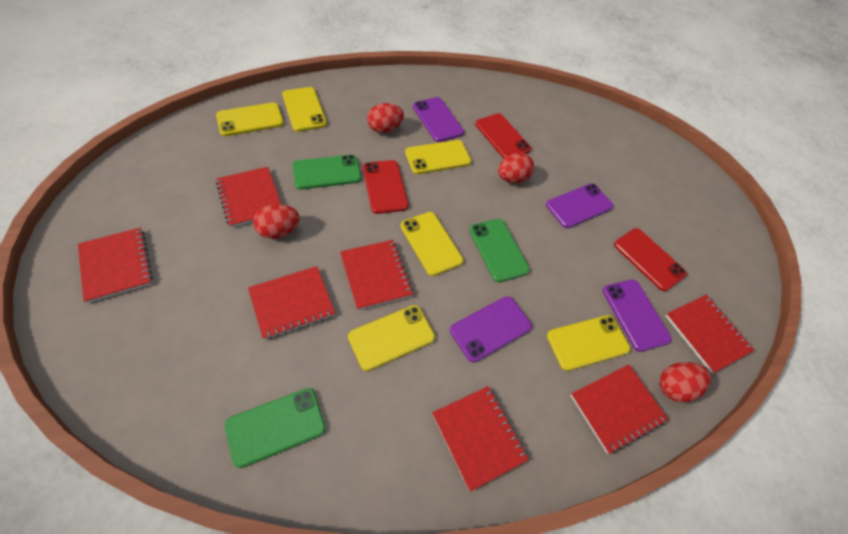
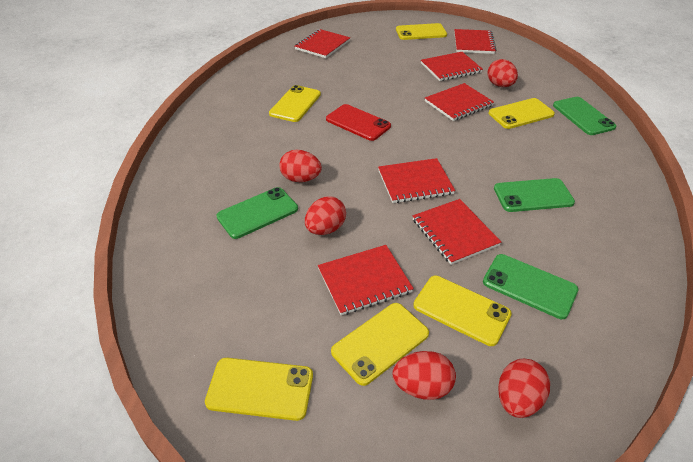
green phone: 3 -> 4
purple phone: 4 -> 0
red egg: 4 -> 5
red phone: 3 -> 1

